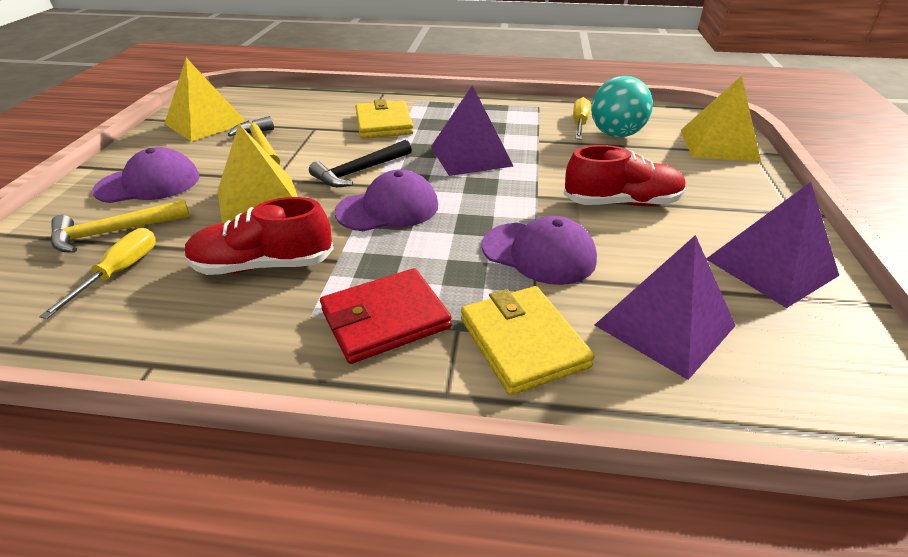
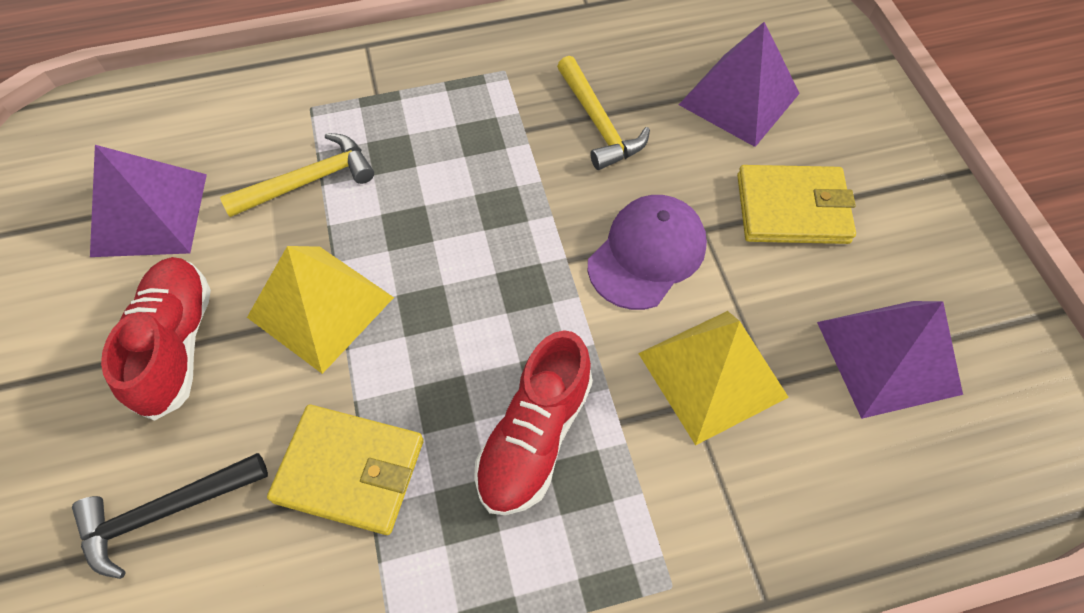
purple cap: 3 -> 1
red wallet: 1 -> 0
turquoise ball: 1 -> 0
yellow pyramid: 3 -> 2
yellow screwdriver: 2 -> 0

